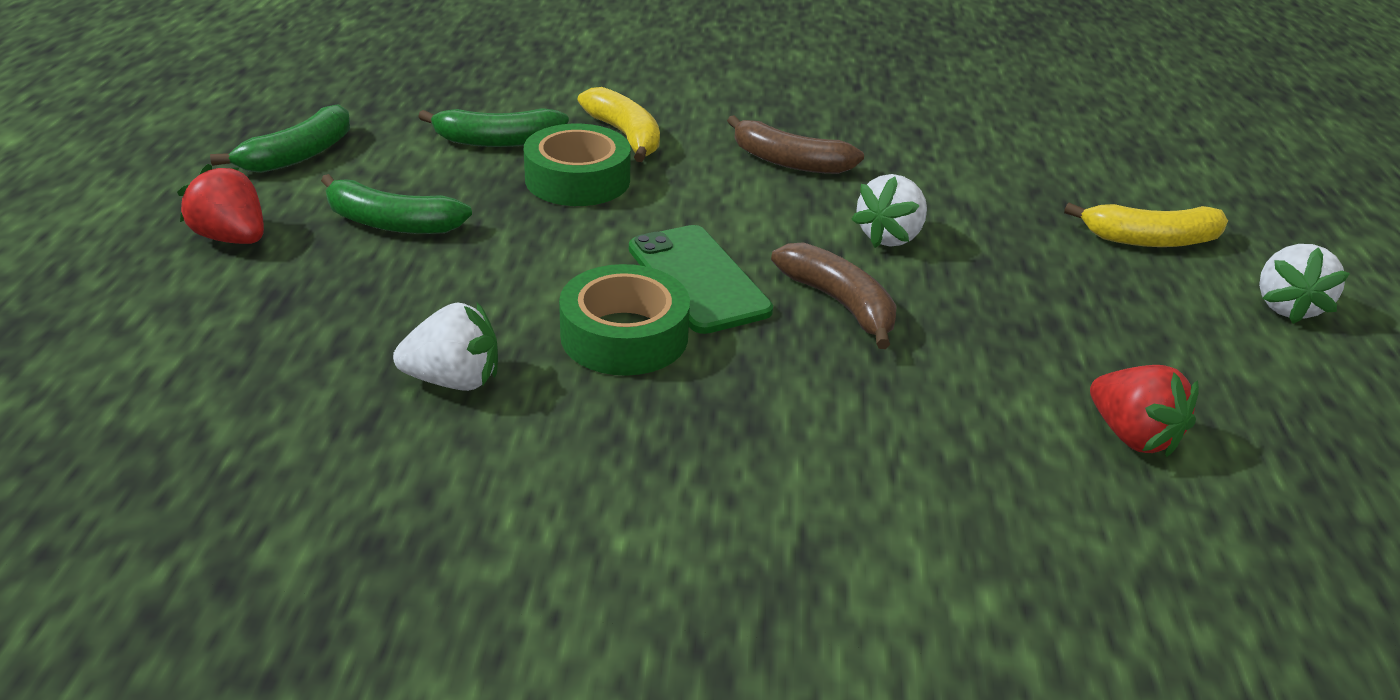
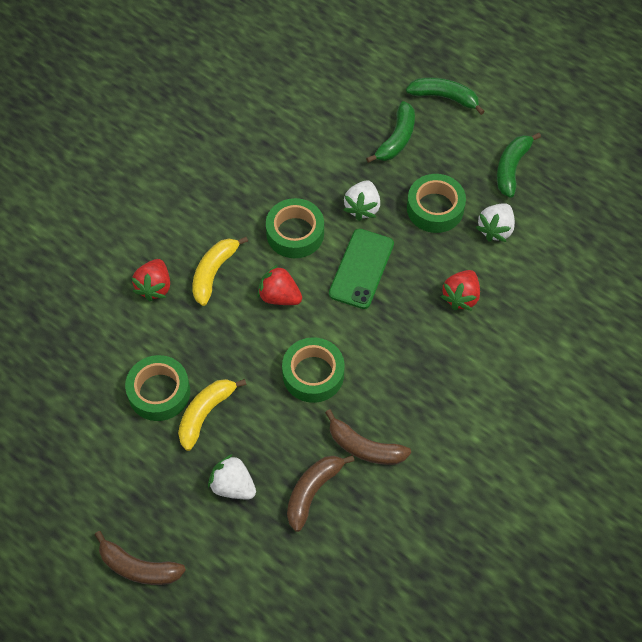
brown banana: 2 -> 3
green tape: 2 -> 4
red strawberry: 2 -> 3

